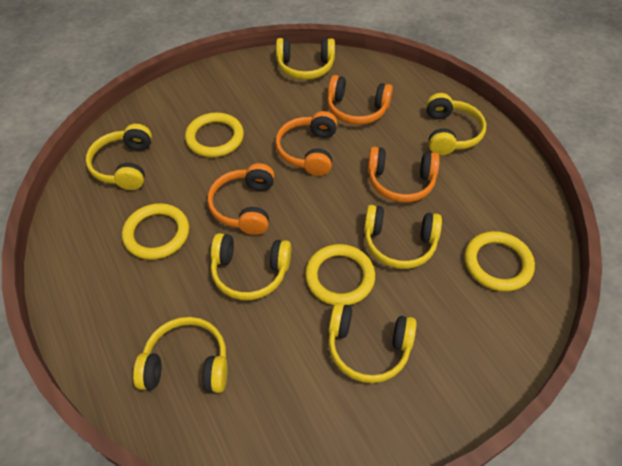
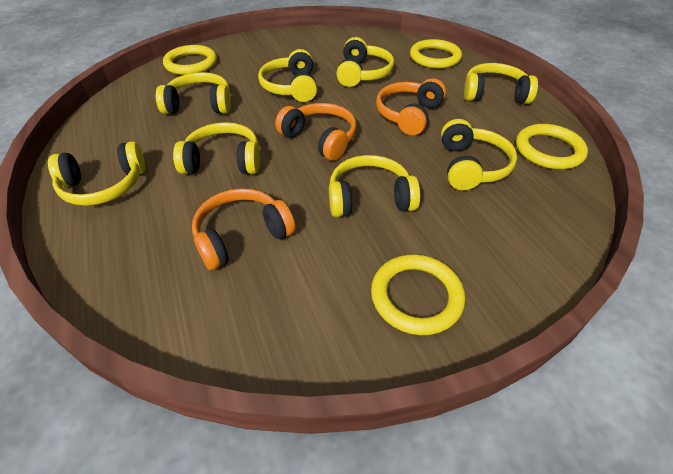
orange headphones: 4 -> 3
yellow headphones: 7 -> 8

